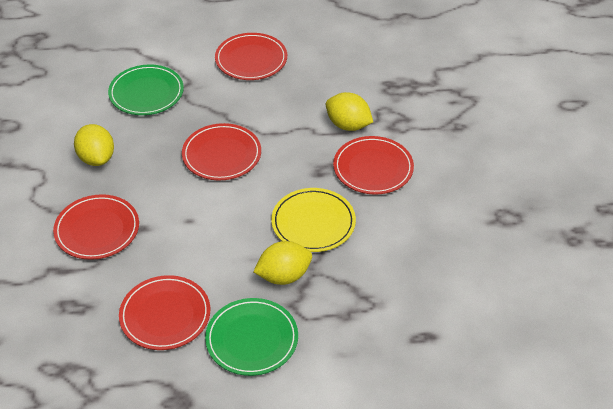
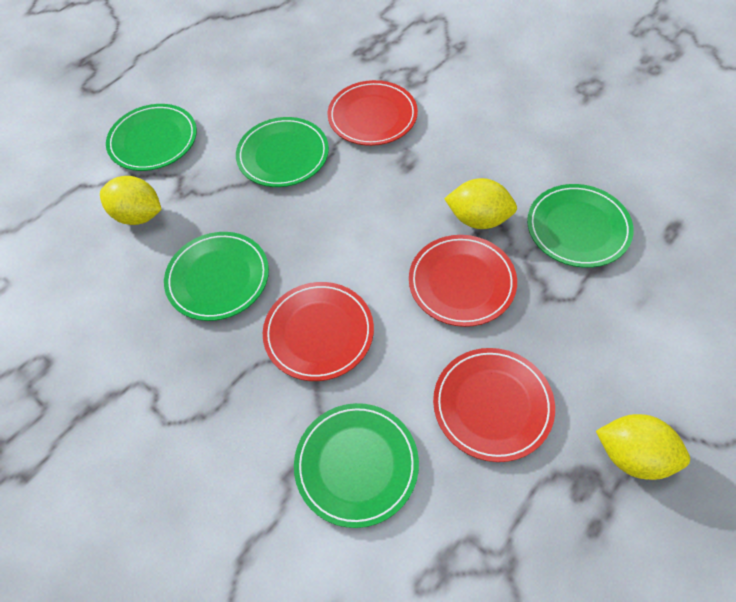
green plate: 2 -> 5
red plate: 5 -> 4
yellow plate: 1 -> 0

